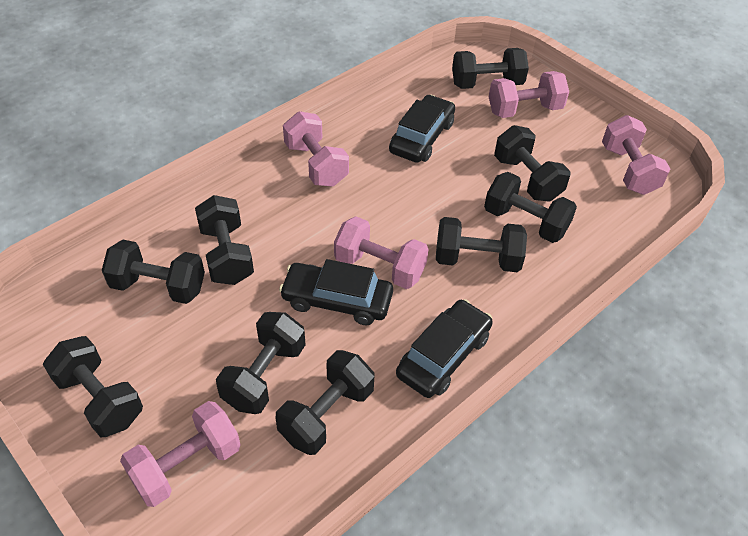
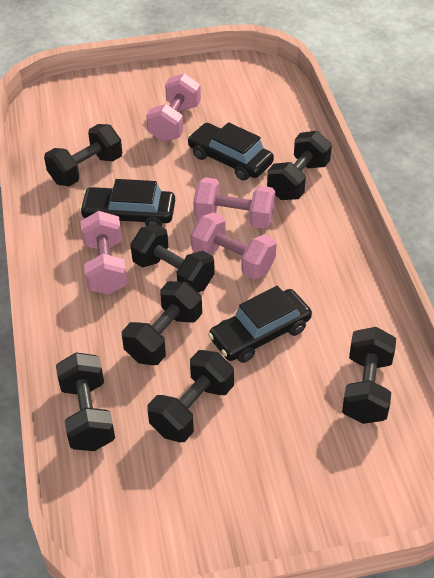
black dumbbell: 9 -> 7
pink dumbbell: 5 -> 4

